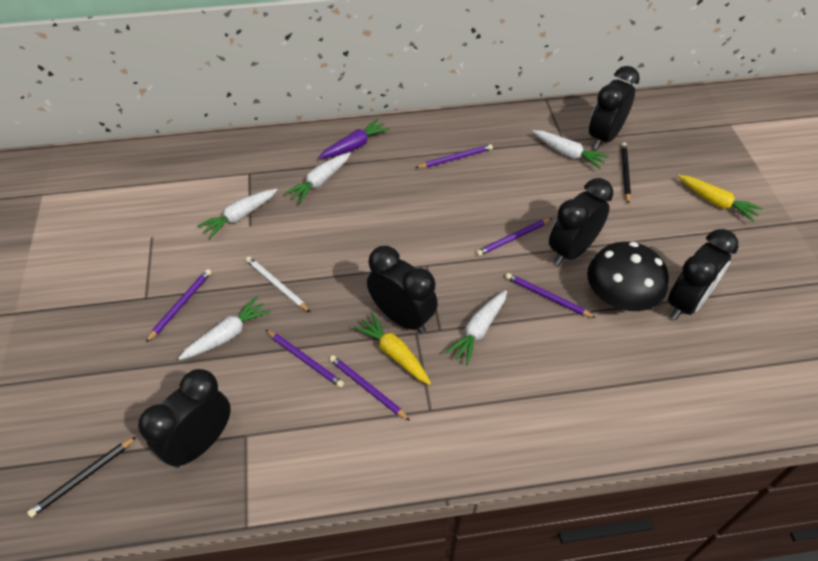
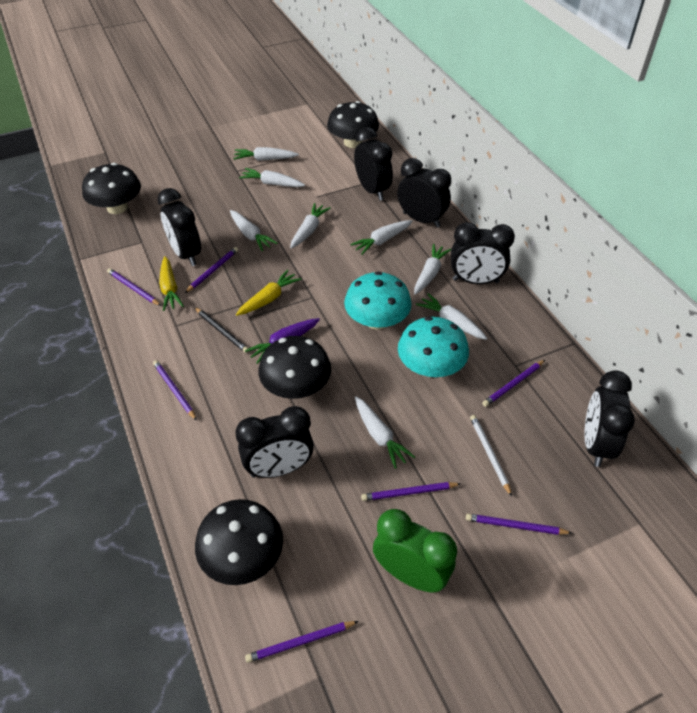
black clock: 5 -> 6
black mushroom: 1 -> 4
black pencil: 2 -> 1
green clock: 0 -> 1
purple pencil: 6 -> 7
turquoise mushroom: 0 -> 2
white carrot: 5 -> 8

